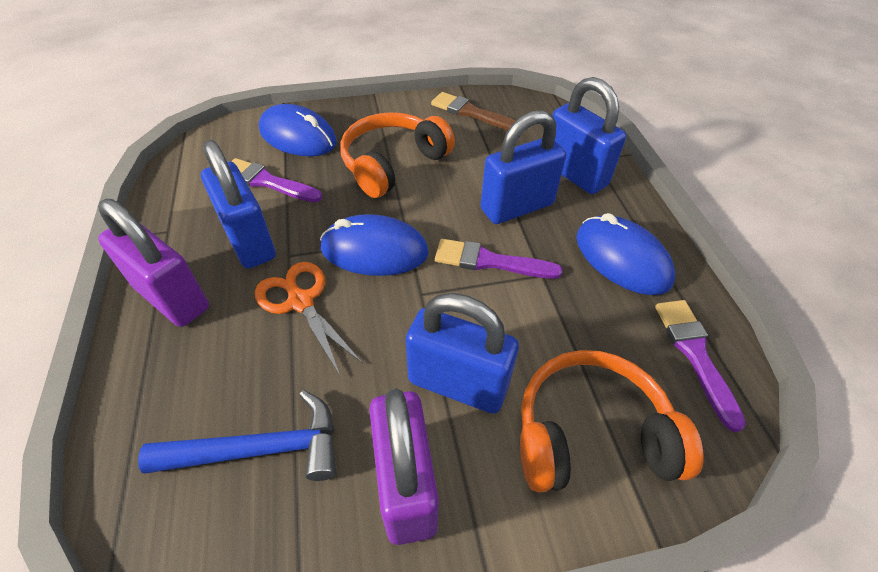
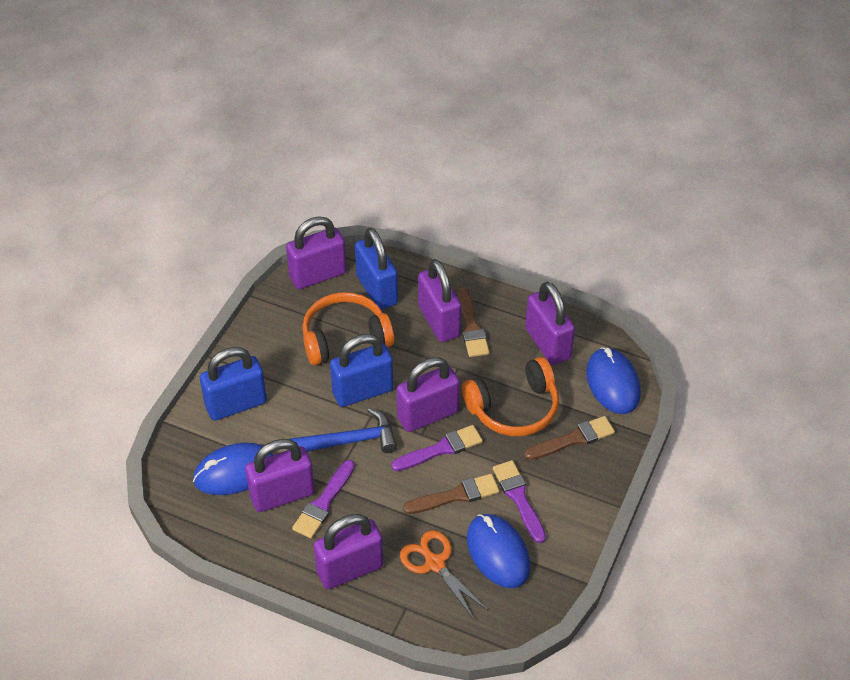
blue padlock: 4 -> 3
brown brush: 1 -> 3
purple padlock: 2 -> 6

